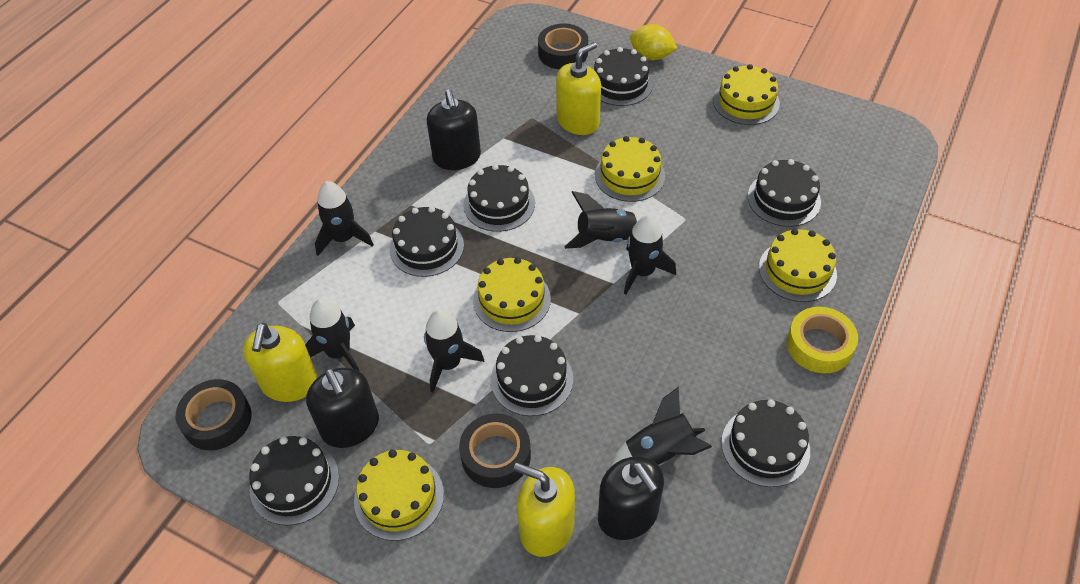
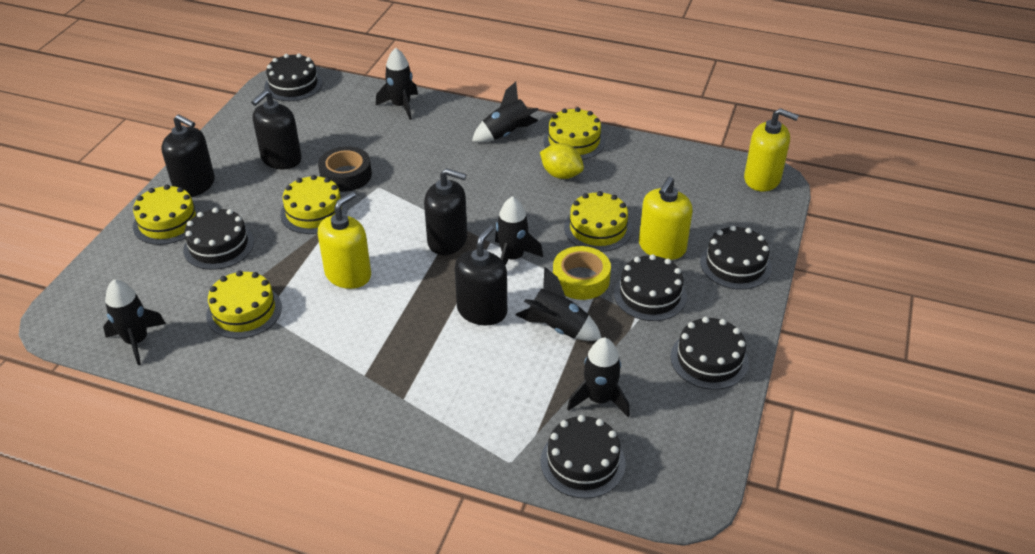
black cake: 7 -> 6
black soap dispenser: 3 -> 4
black tape: 3 -> 1

